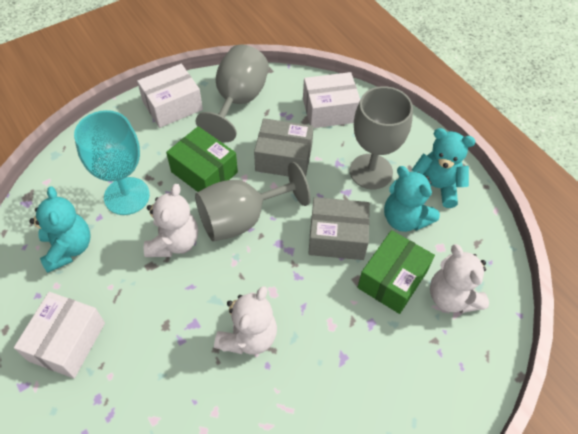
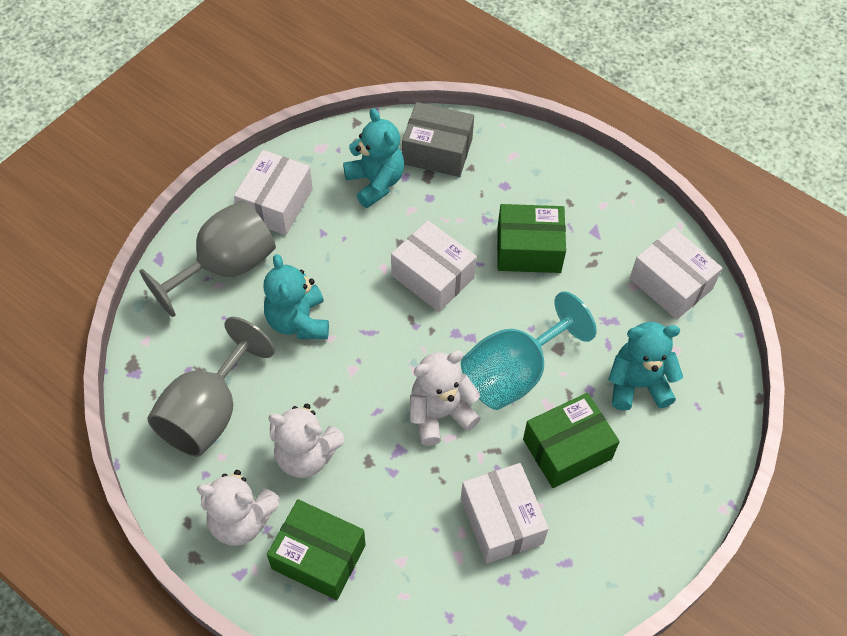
green box: 2 -> 3
grey box: 2 -> 1
grey goblet: 3 -> 2
white box: 3 -> 4

